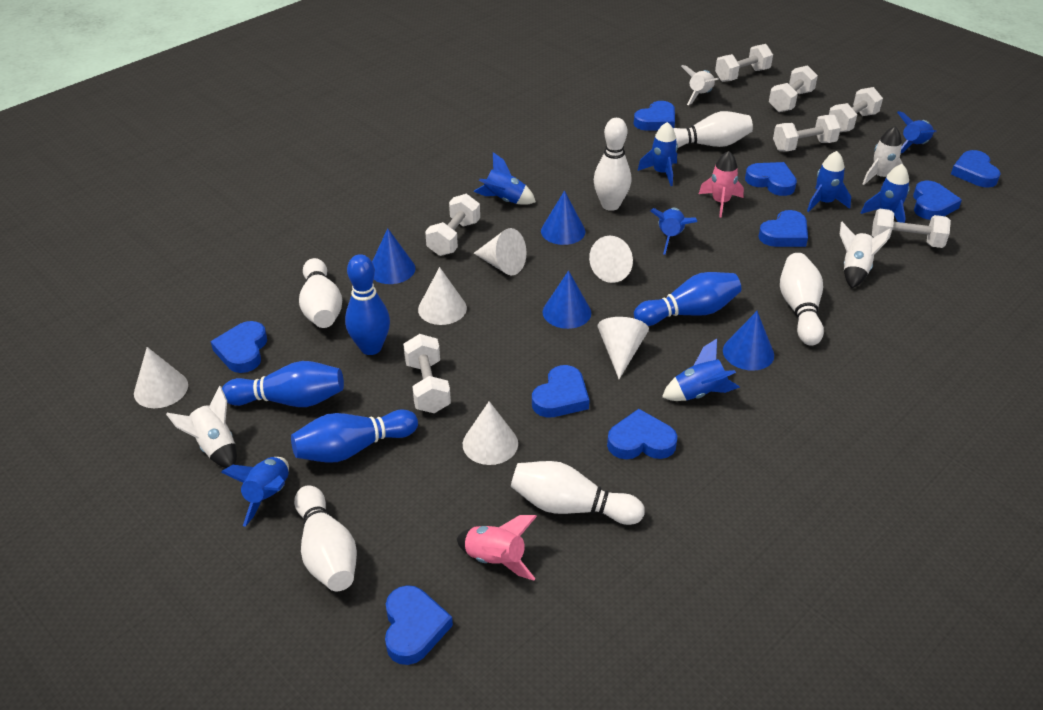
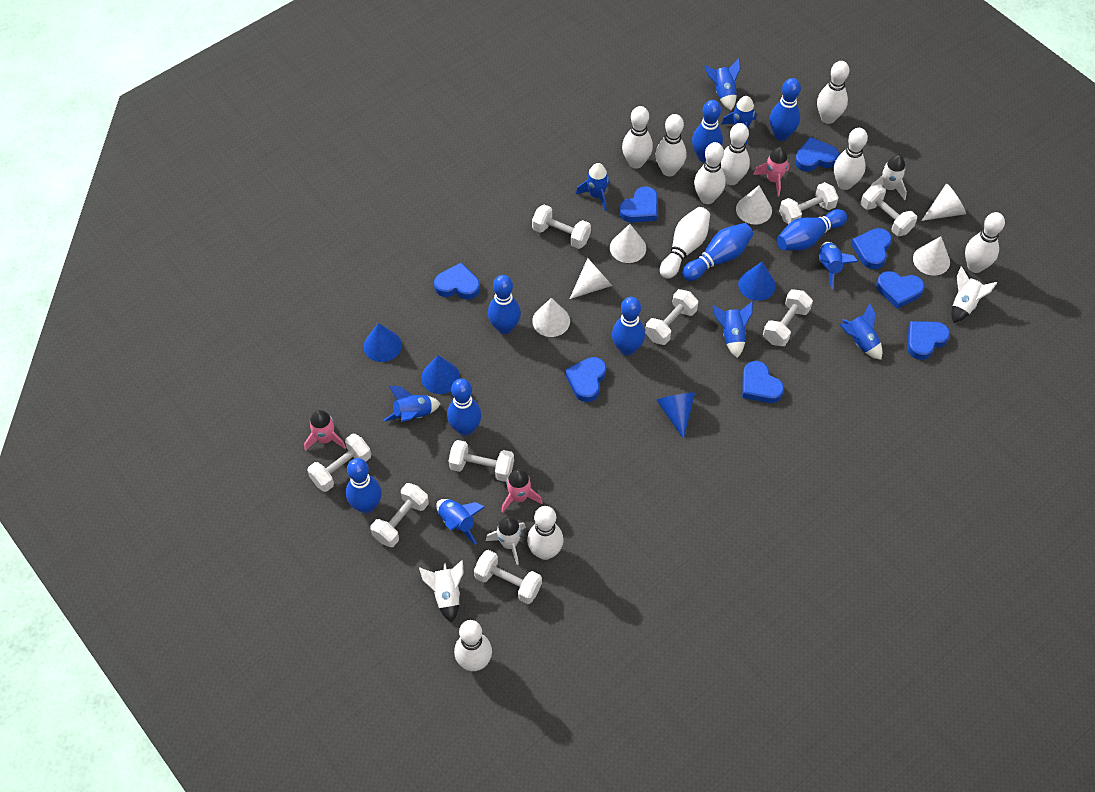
blue bowling pin: 4 -> 8
blue heart: 9 -> 8
pink rocket: 2 -> 3
white bowling pin: 6 -> 10
white dumbbell: 7 -> 9

